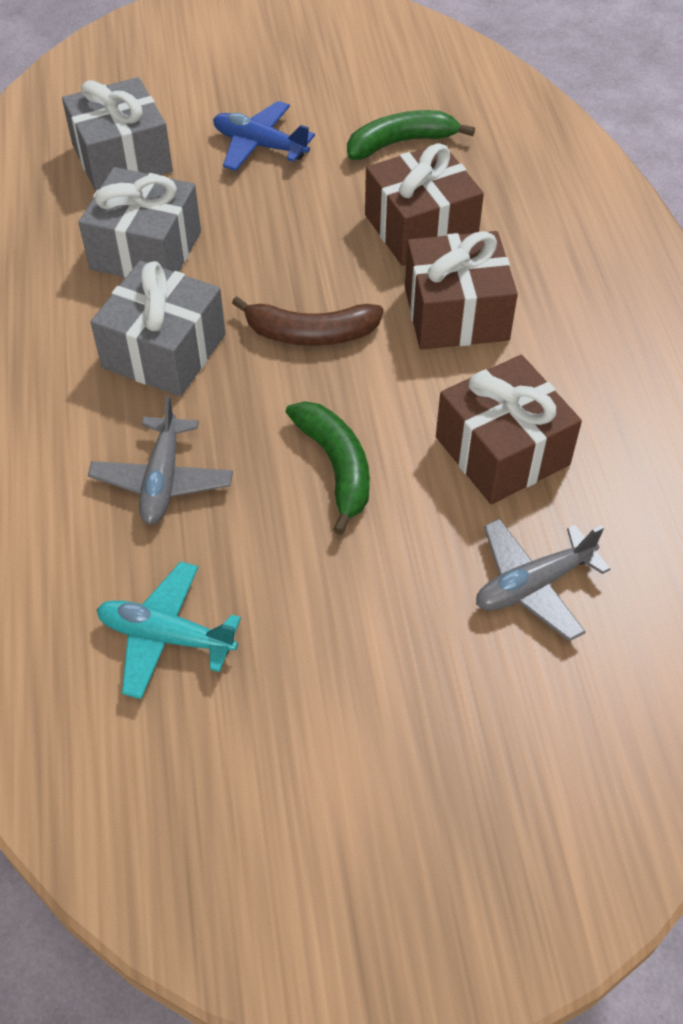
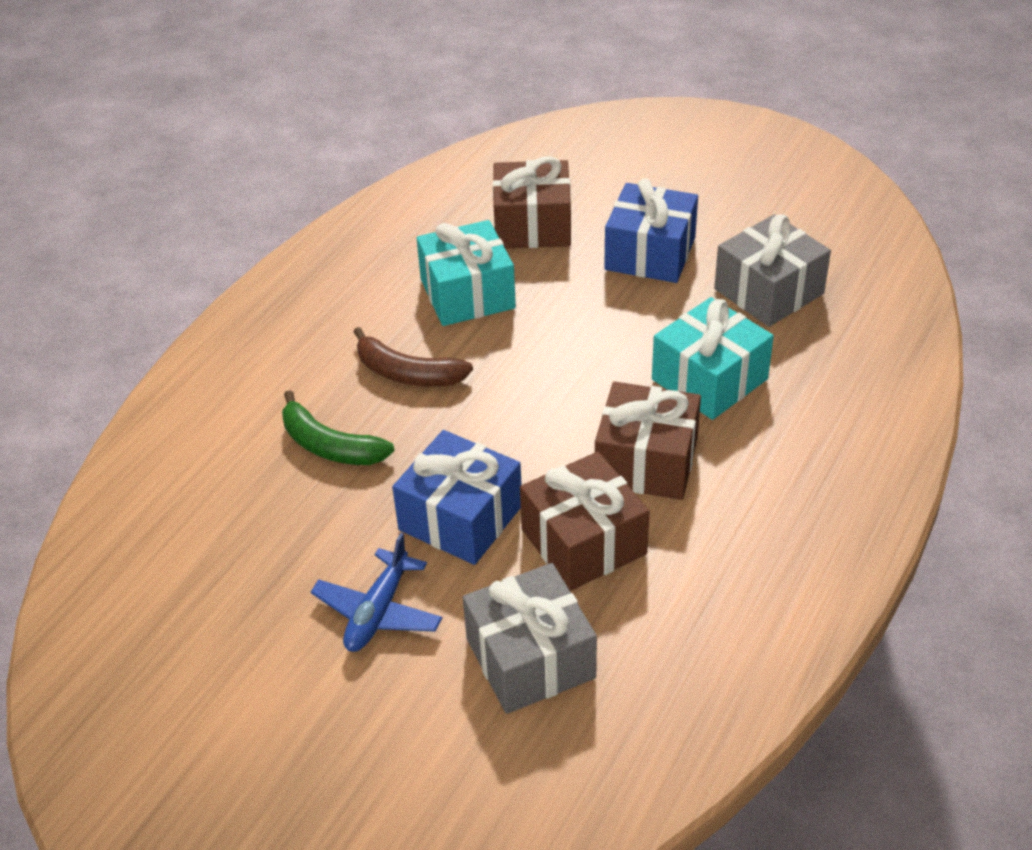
blue gift: 0 -> 2
green banana: 2 -> 1
grey gift: 3 -> 2
grey plane: 2 -> 0
turquoise gift: 0 -> 2
turquoise plane: 1 -> 0

